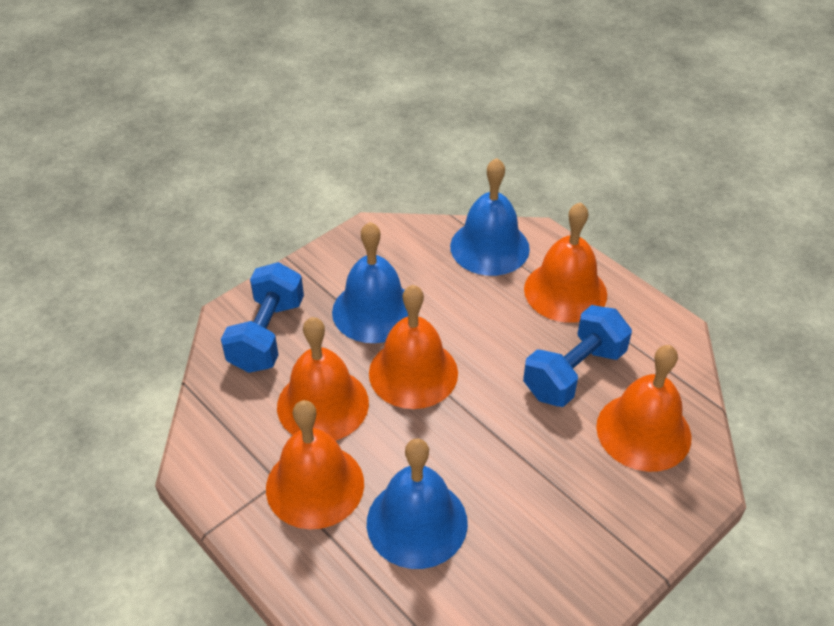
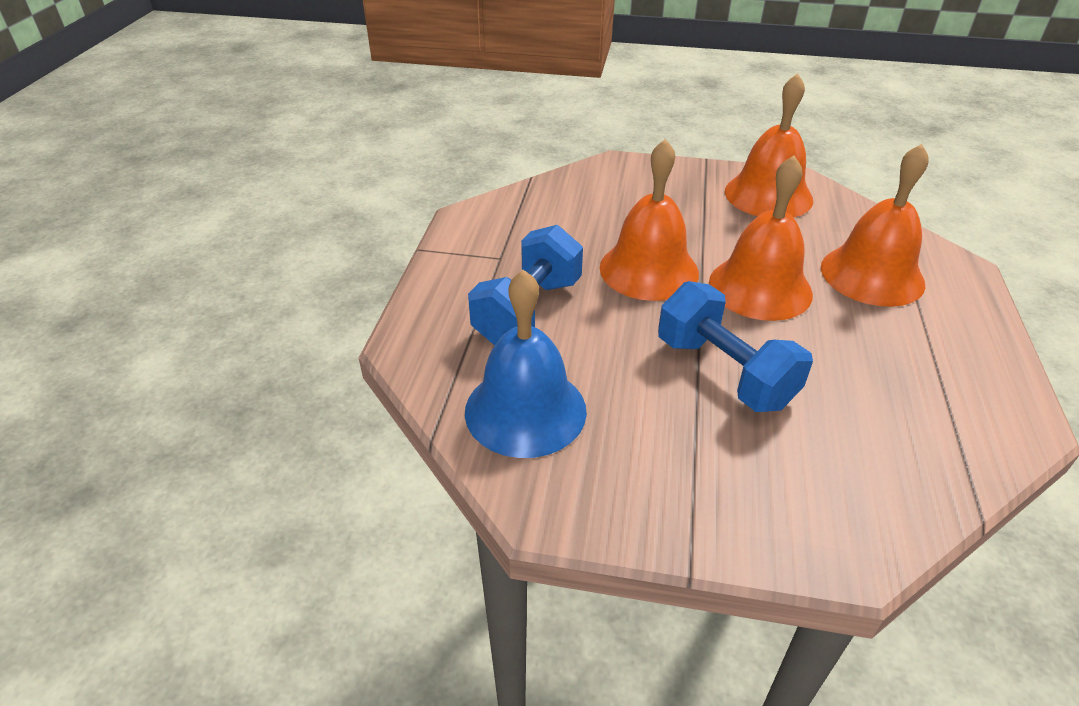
blue bell: 3 -> 1
orange bell: 5 -> 4

